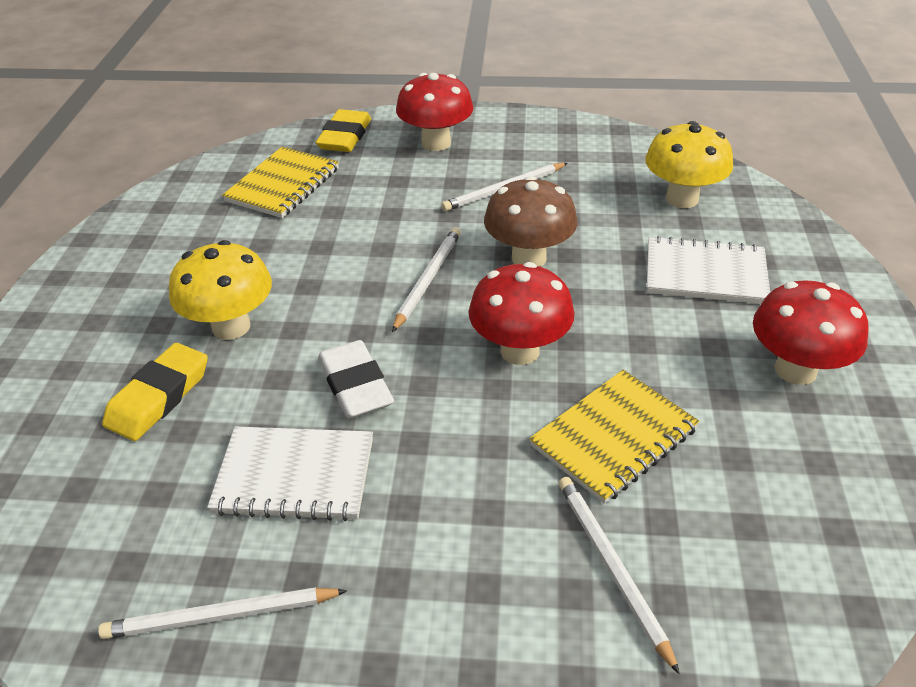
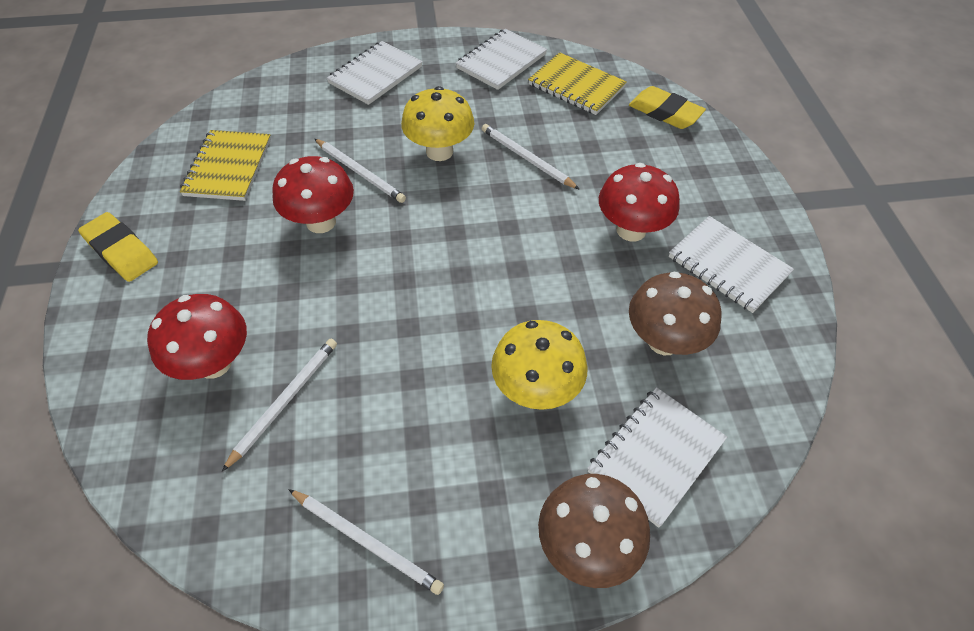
brown mushroom: 1 -> 2
white eraser: 1 -> 0
white notebook: 2 -> 4

